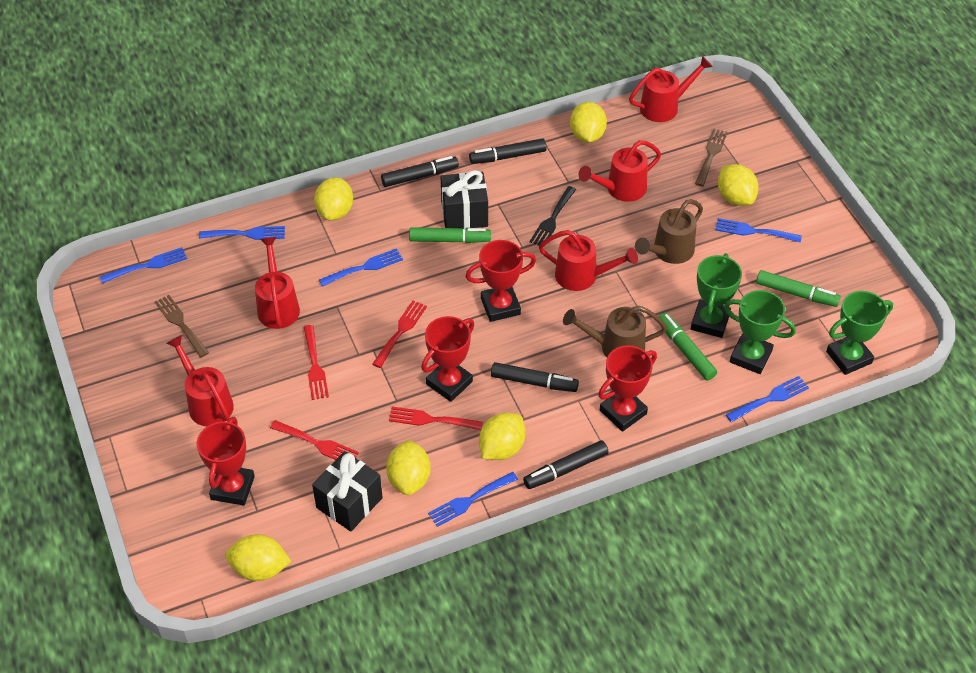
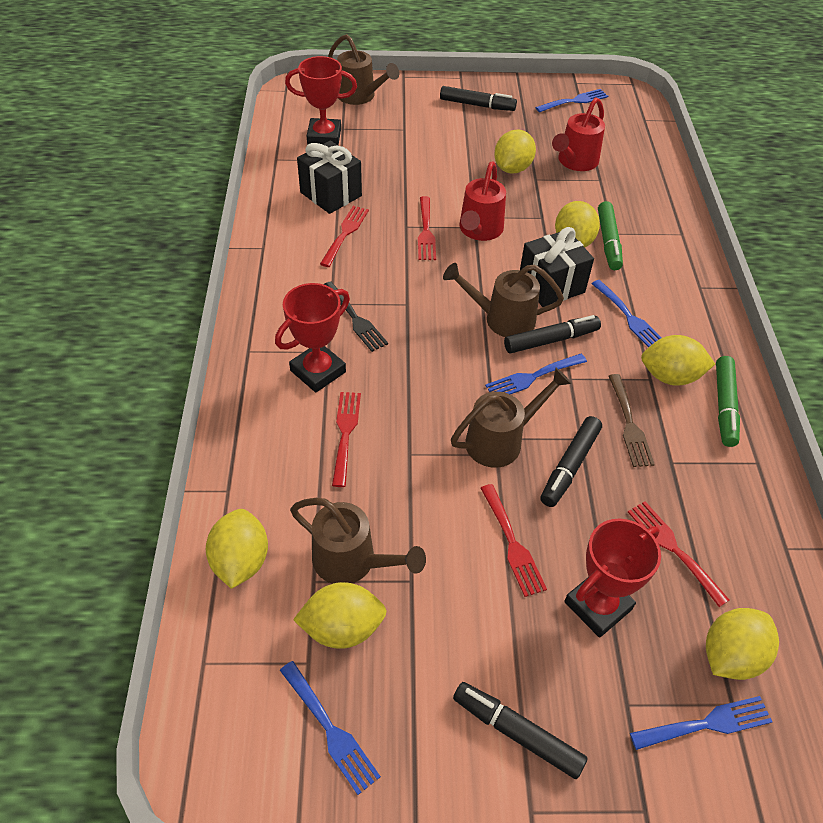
blue fork: 6 -> 5
brown fork: 2 -> 1
brown watering can: 2 -> 4
green marker: 3 -> 2
green trophy: 3 -> 0
red fork: 4 -> 5
red trophy: 4 -> 3
red watering can: 5 -> 2

